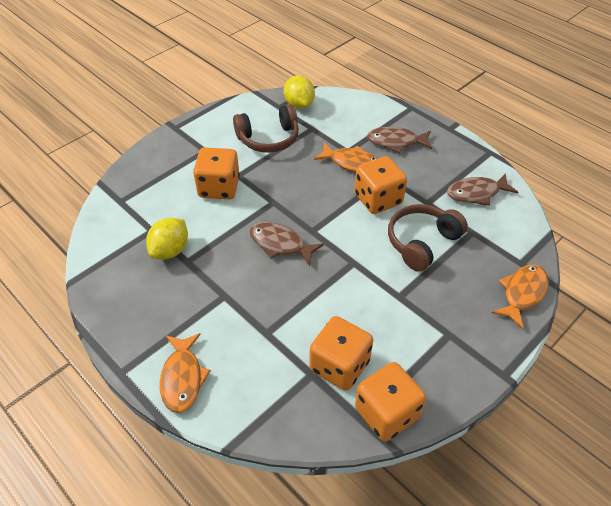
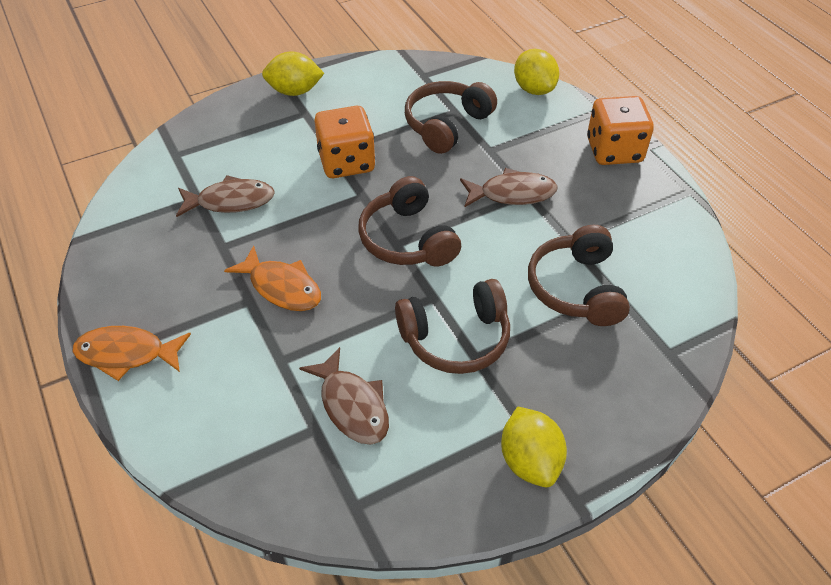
brown headphones: 2 -> 4
orange dice: 4 -> 2
orange fish: 3 -> 2
yellow lemon: 2 -> 3

